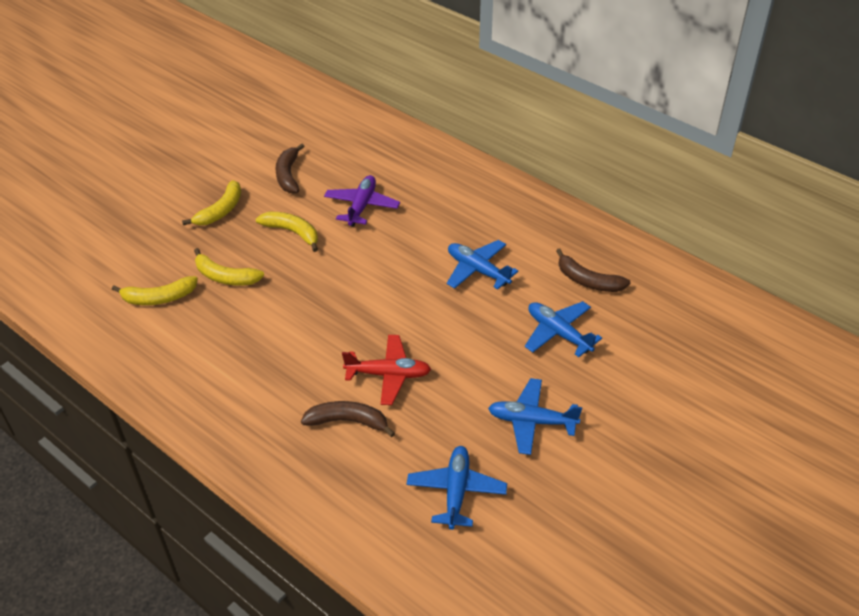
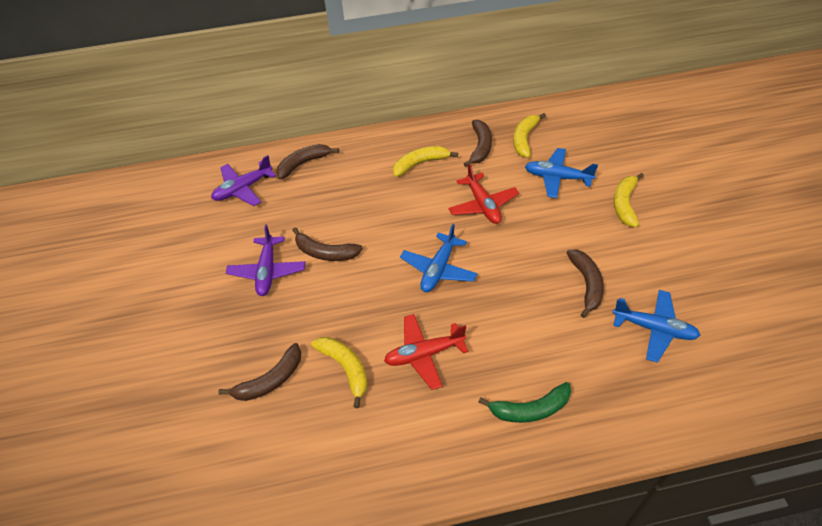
blue plane: 4 -> 3
brown banana: 3 -> 5
green banana: 0 -> 1
purple plane: 1 -> 2
red plane: 1 -> 2

